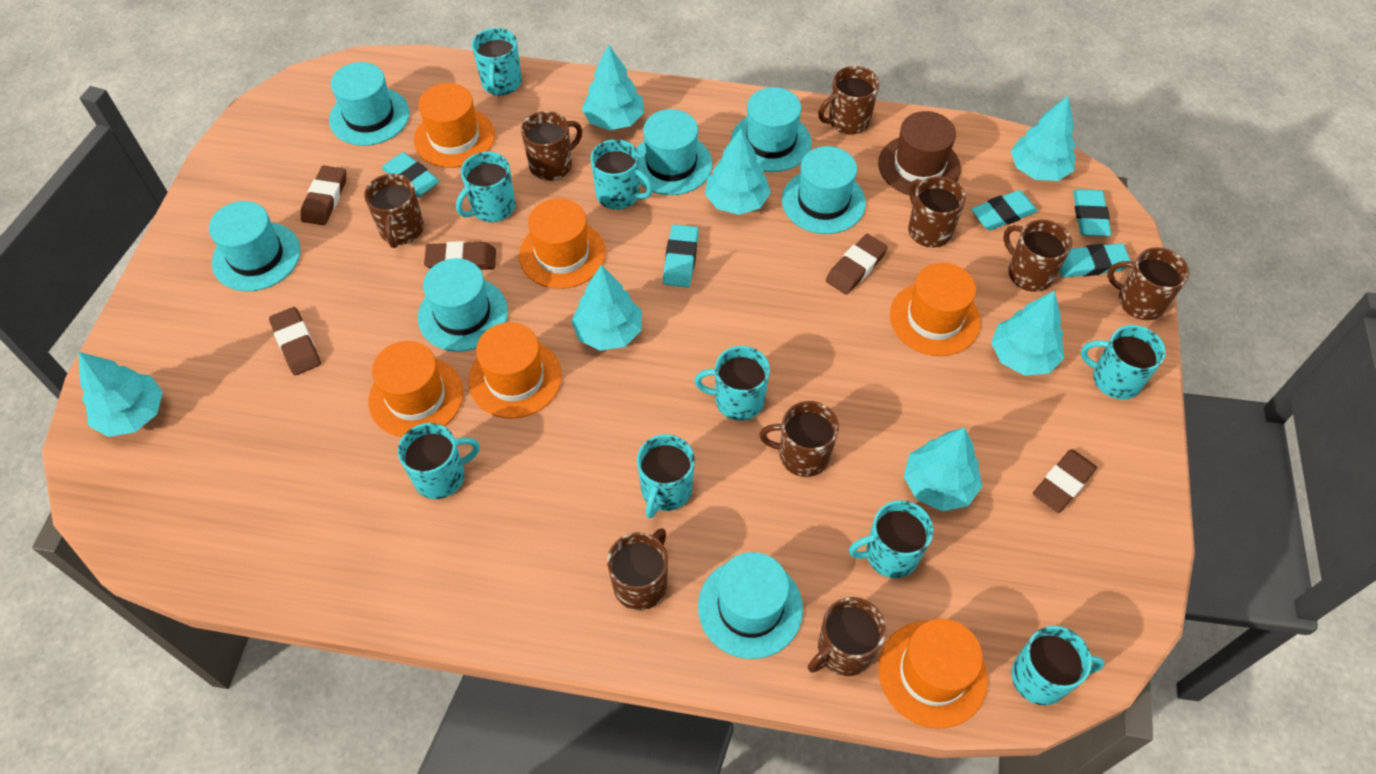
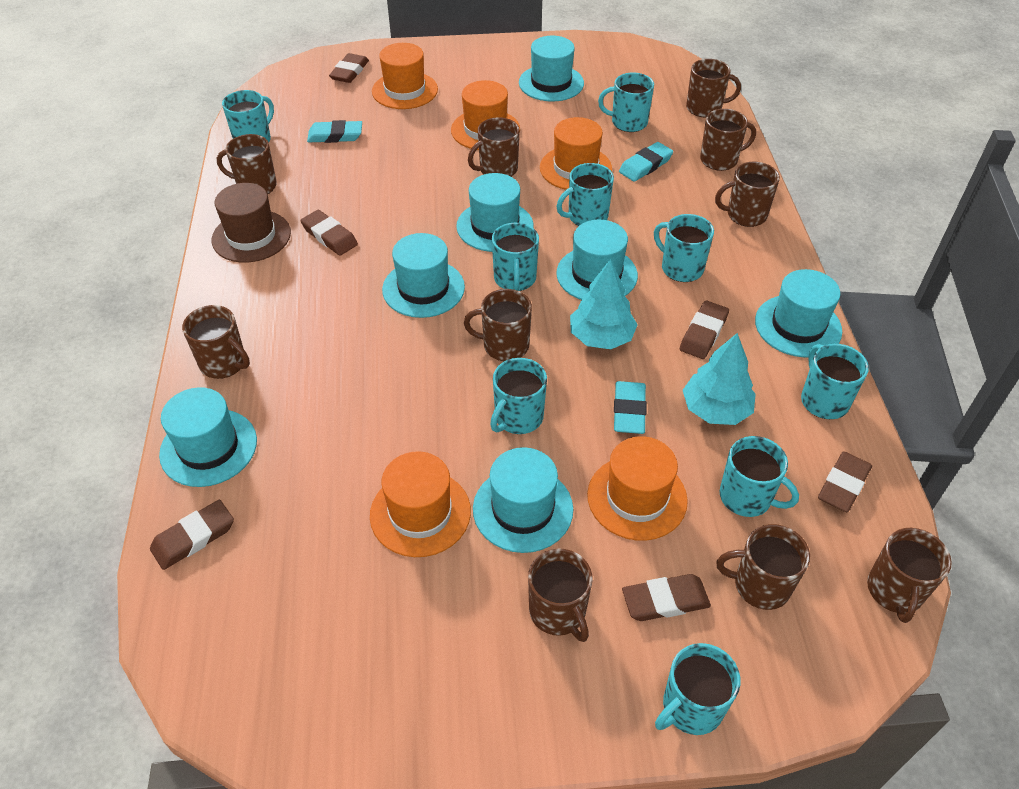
brown eraser: 5 -> 6
brown mug: 9 -> 10
orange hat: 6 -> 5
turquoise eraser: 5 -> 3
turquoise tree: 7 -> 2

